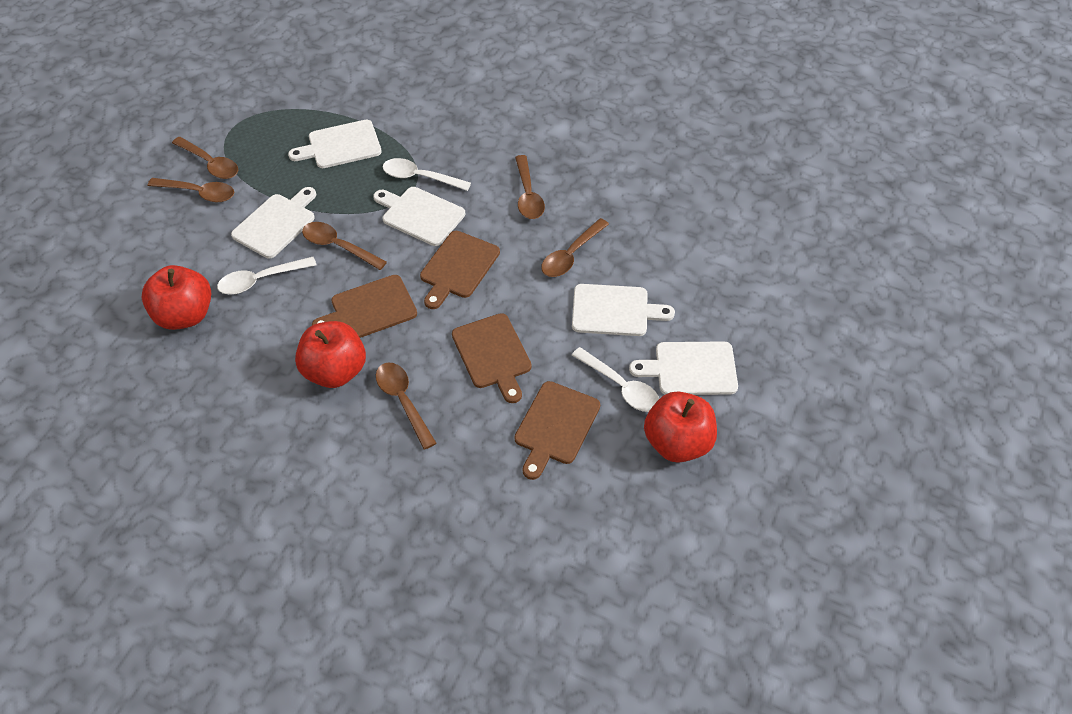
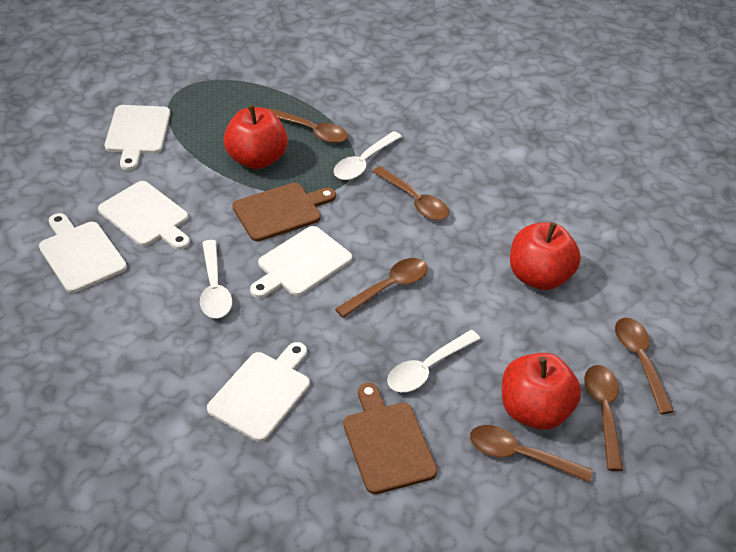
brown cutting board: 4 -> 2

